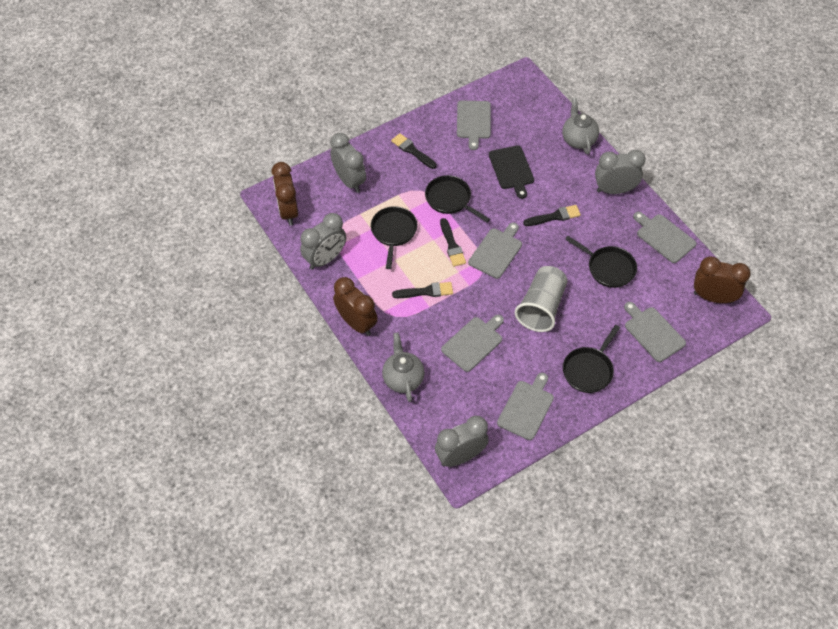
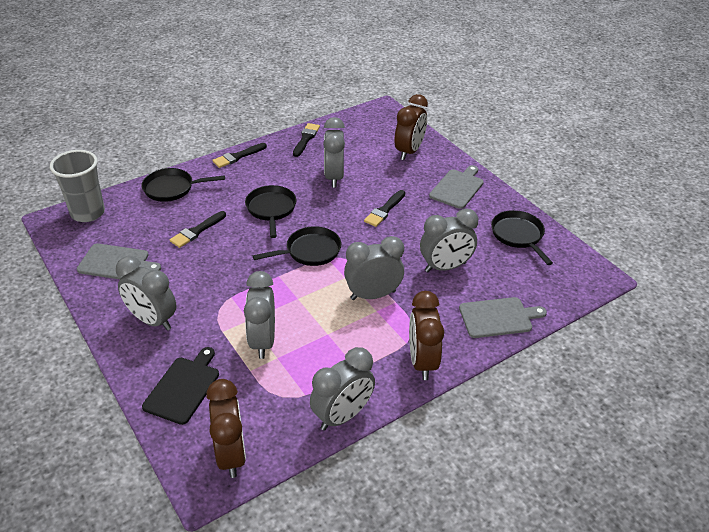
grey clock: 4 -> 6
grey cutting board: 6 -> 3
grey teapot: 2 -> 0

